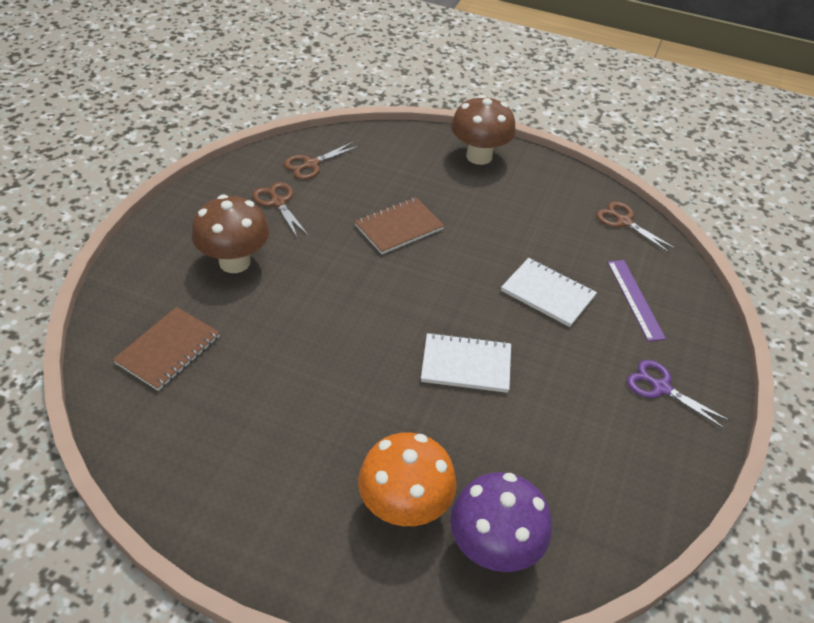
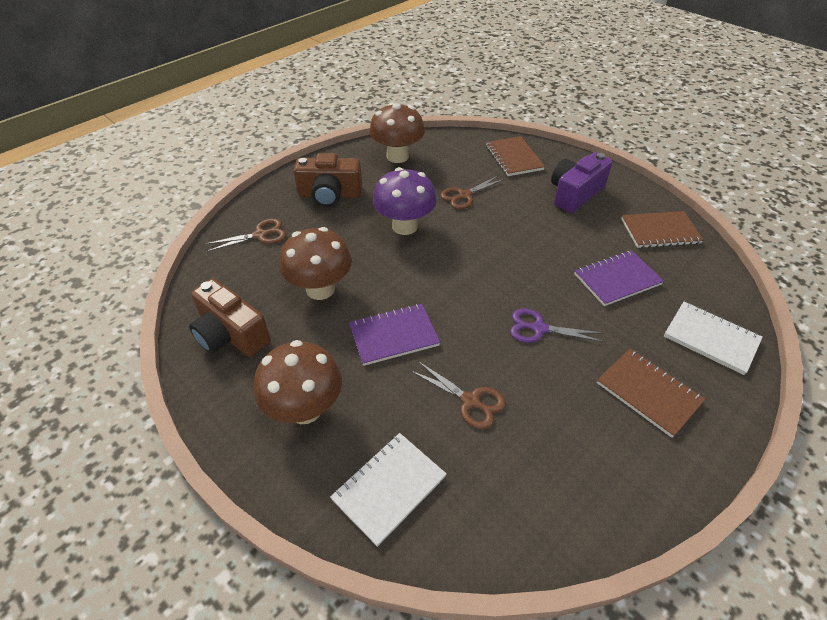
brown camera: 0 -> 2
brown mushroom: 2 -> 3
brown notebook: 2 -> 3
orange mushroom: 1 -> 0
purple camera: 0 -> 1
purple notebook: 0 -> 2
purple ruler: 1 -> 0

